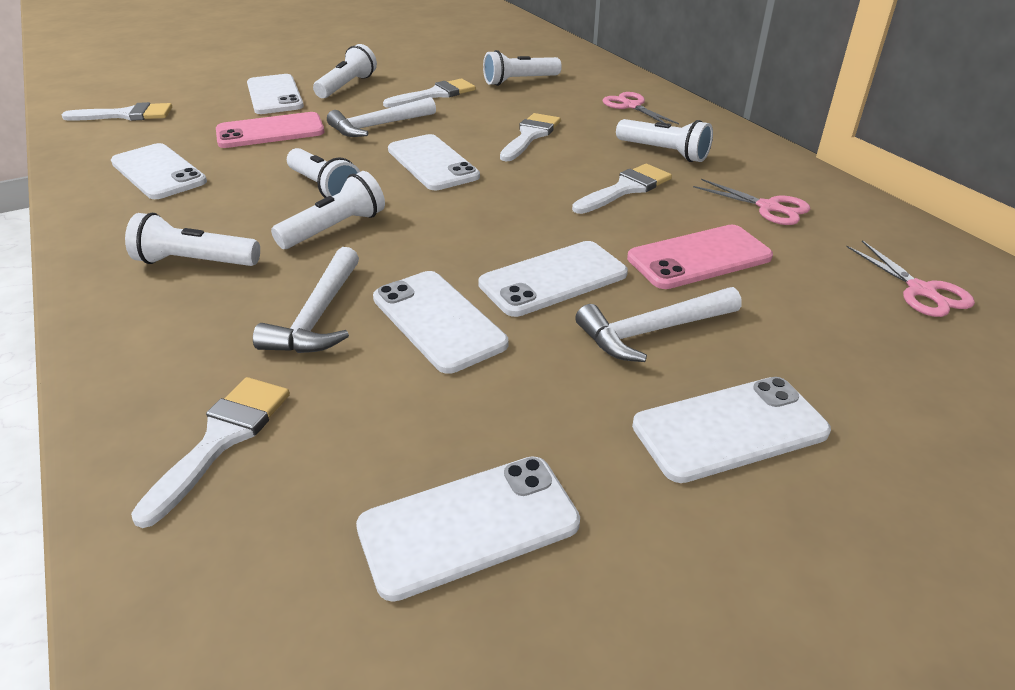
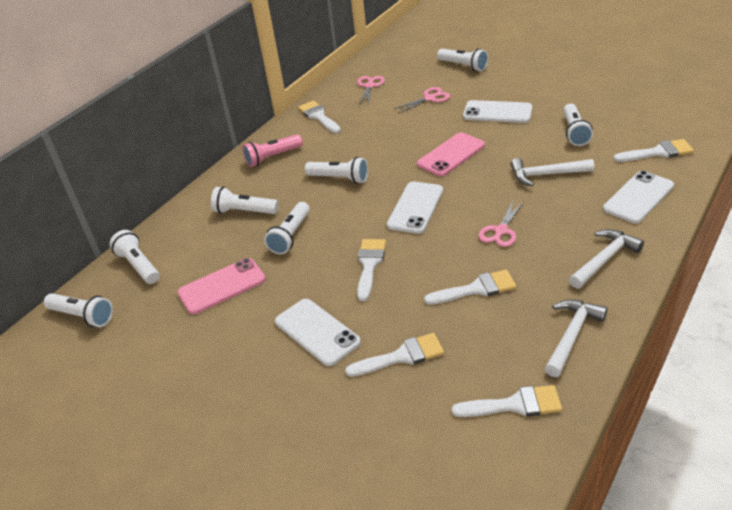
pink flashlight: 0 -> 1
white brush: 5 -> 6
white flashlight: 6 -> 7
white phone: 7 -> 4

